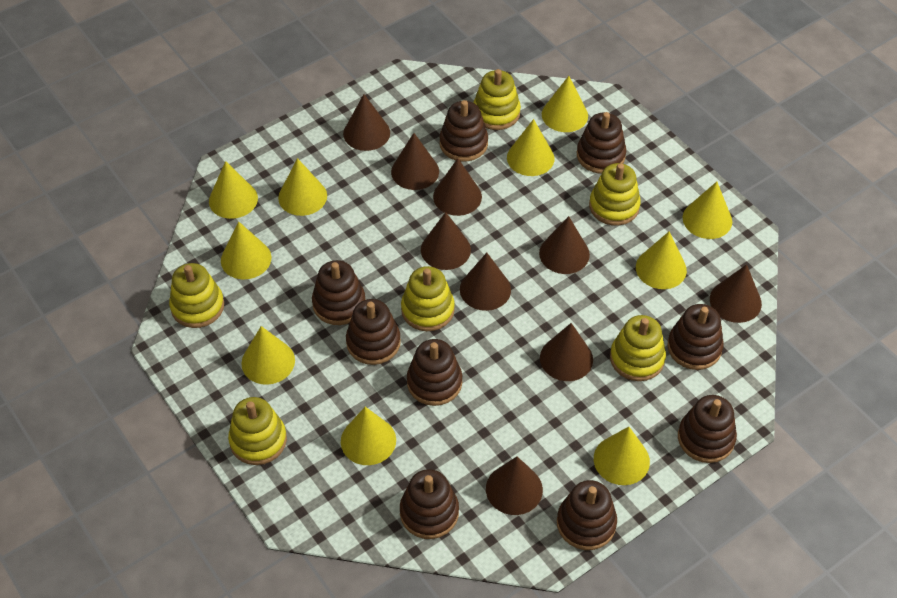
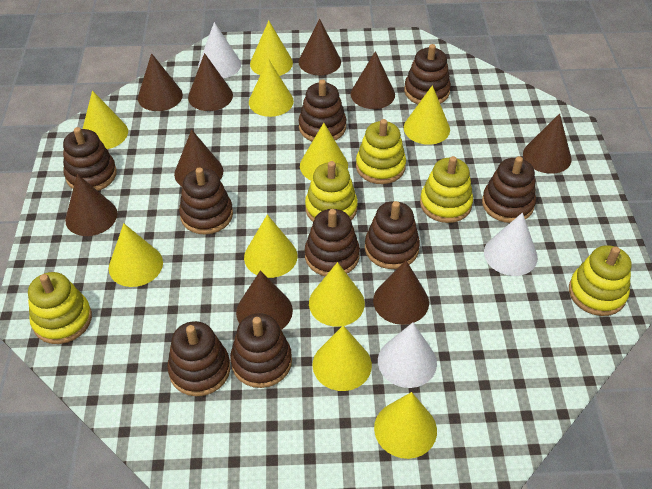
white cone: 0 -> 3
yellow stacking toy: 6 -> 5

